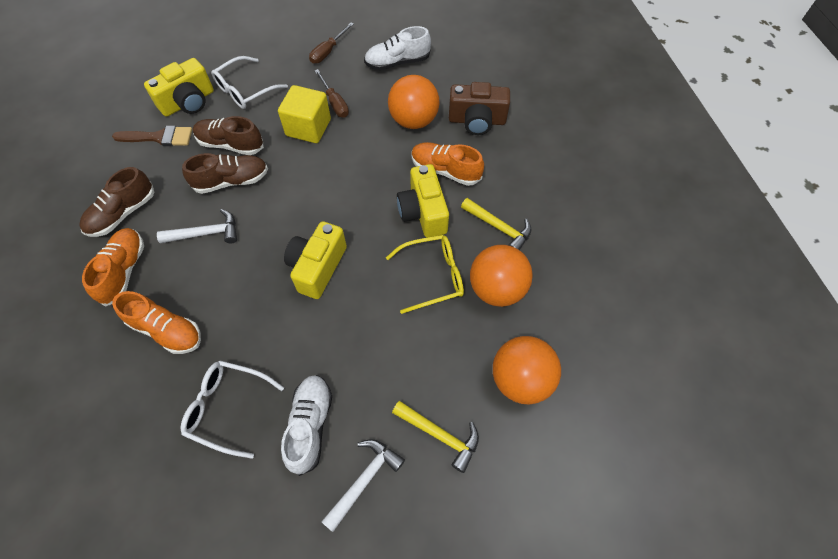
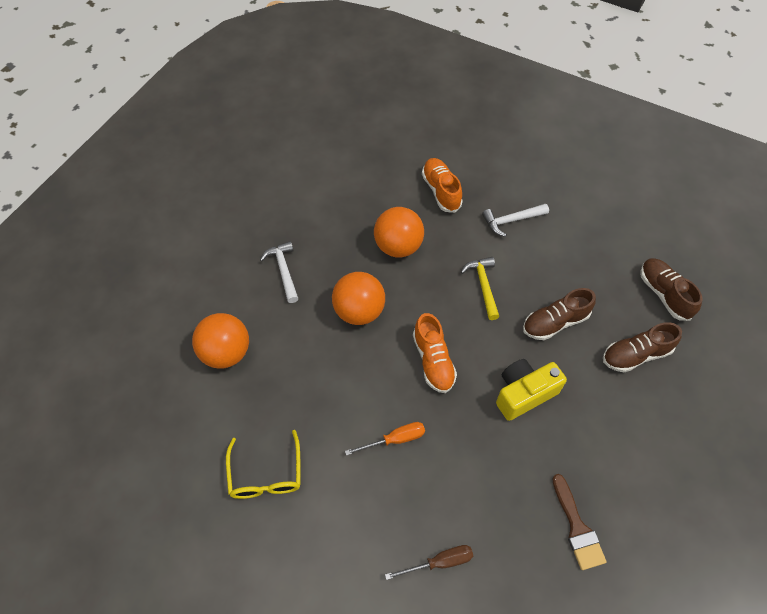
brown camera: 1 -> 0
brown screwdriver: 2 -> 1
orange screwdriver: 0 -> 1
orange shoe: 3 -> 2
white glasses: 2 -> 0
white shoe: 2 -> 0
yellow camera: 3 -> 1
yellow cube: 1 -> 0
yellow hammer: 2 -> 1

